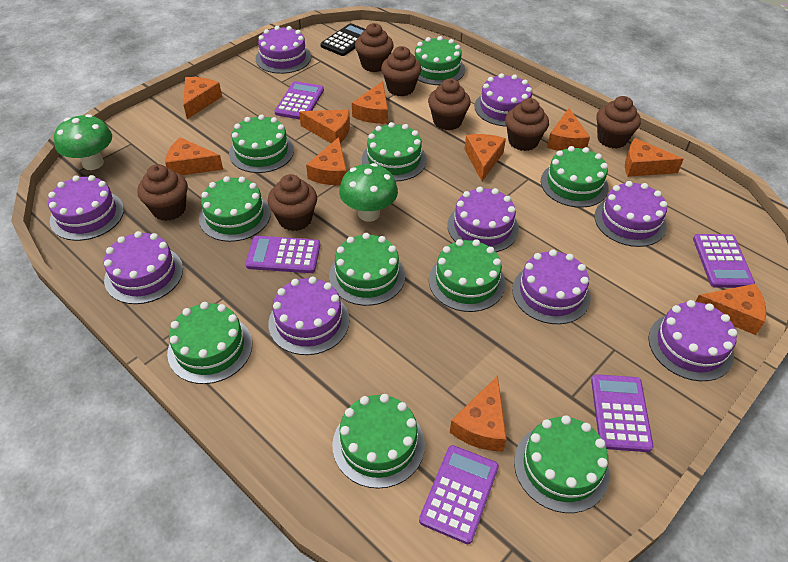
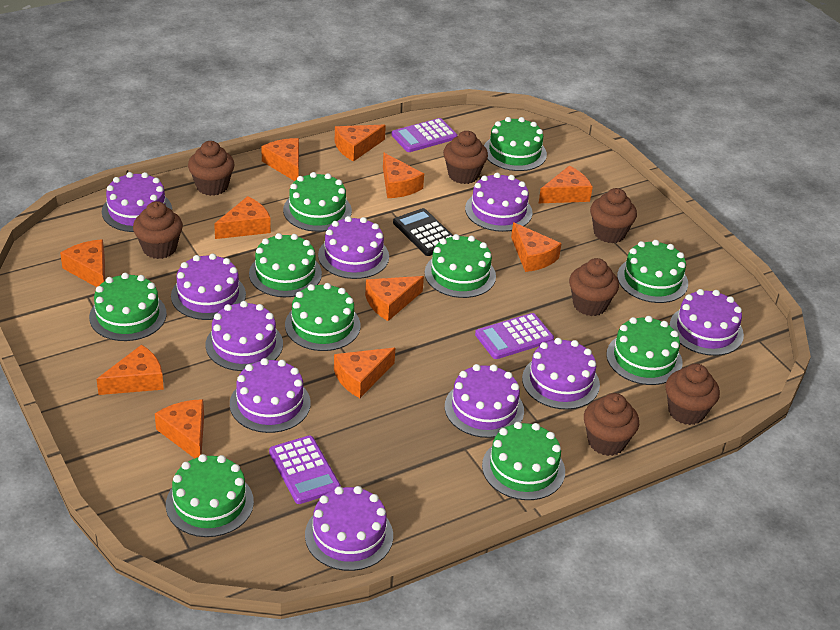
green mushroom: 2 -> 0
orange cheese: 10 -> 11
purple cake: 9 -> 10
purple calculator: 5 -> 3

